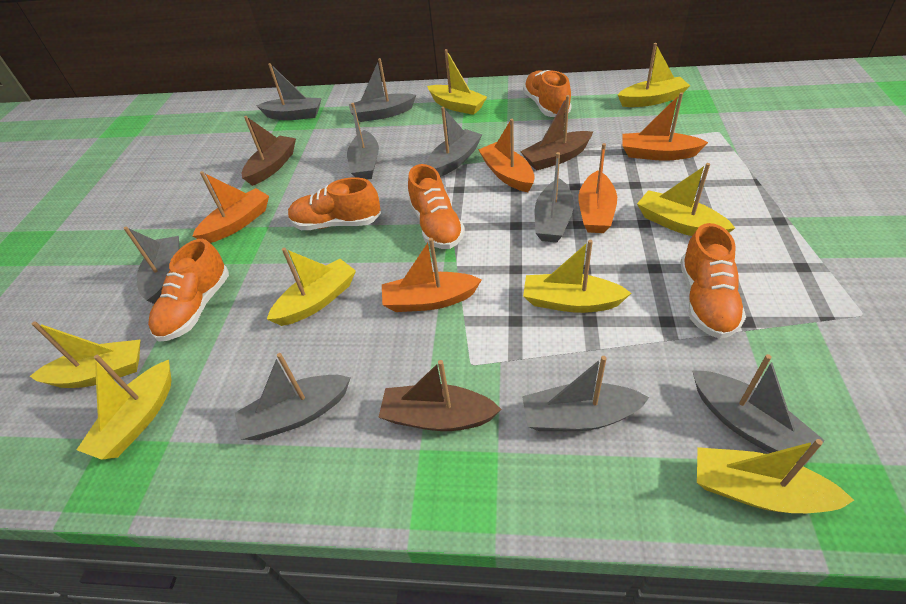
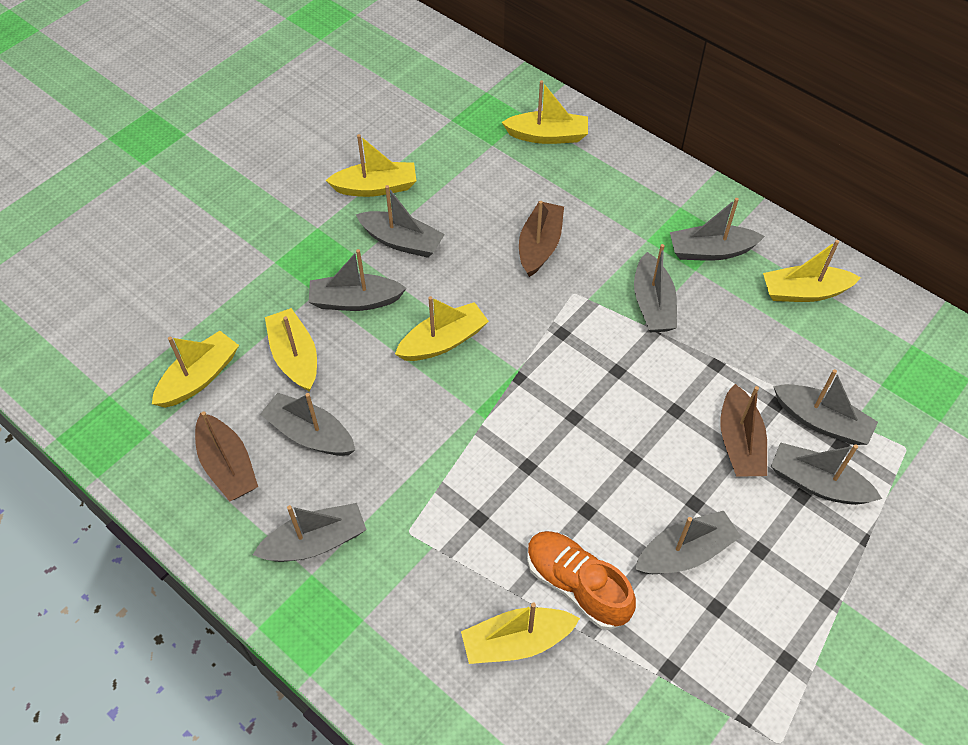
orange boat: 5 -> 0
orange shoe: 5 -> 1
yellow boat: 8 -> 7

